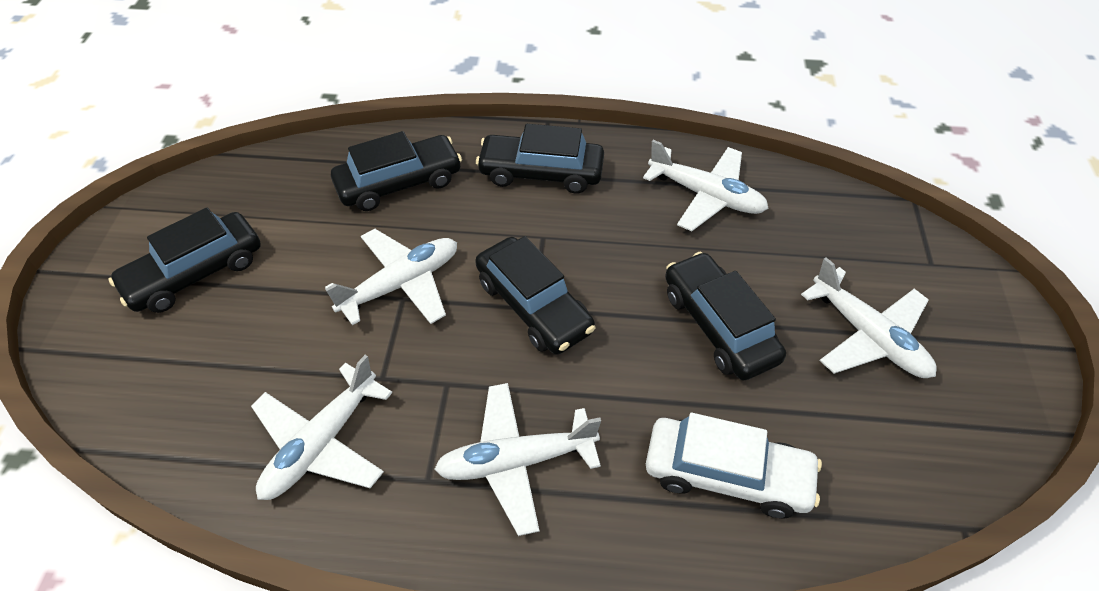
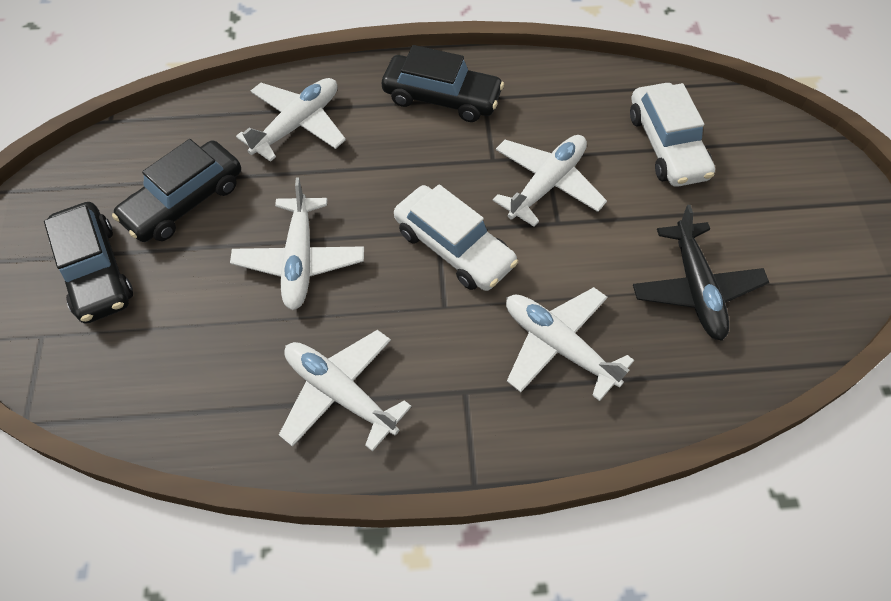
black car: 5 -> 3
black plane: 0 -> 1
white car: 1 -> 2

